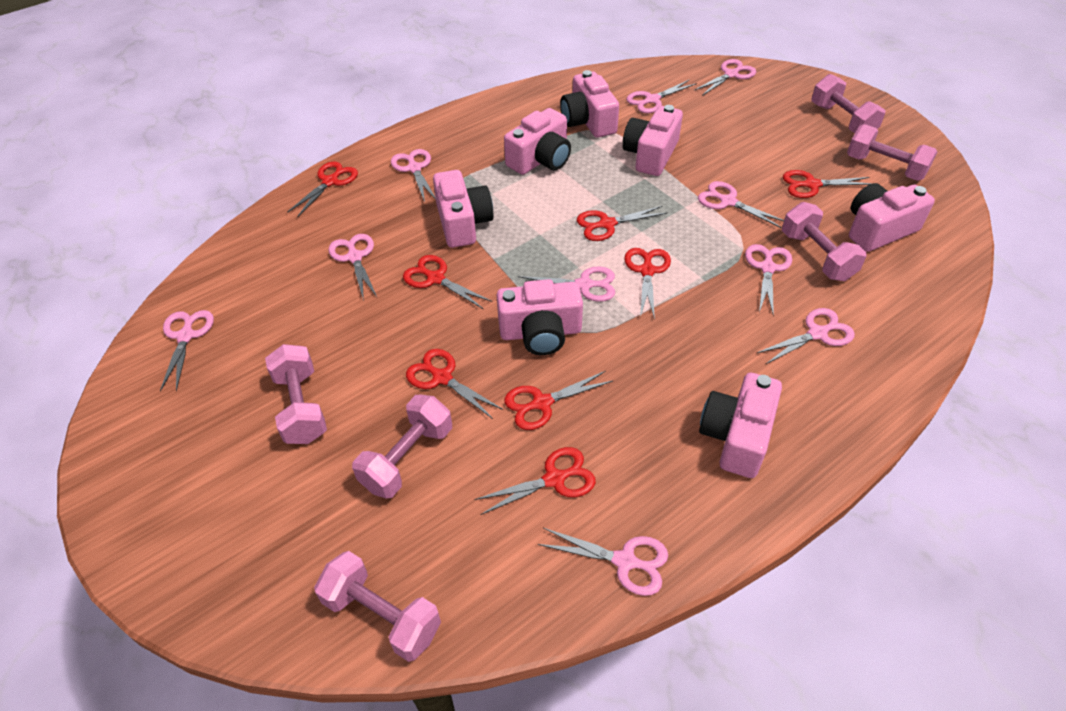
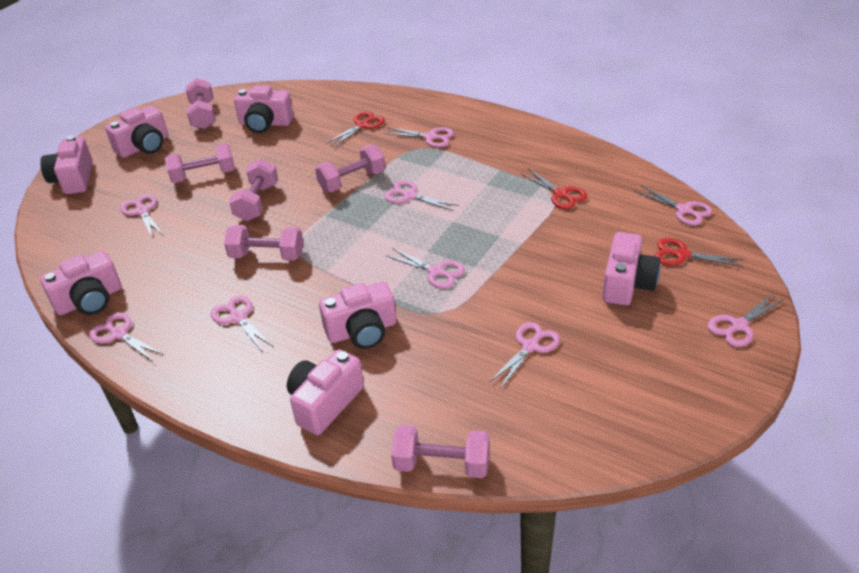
pink scissors: 10 -> 9
red scissors: 8 -> 3

